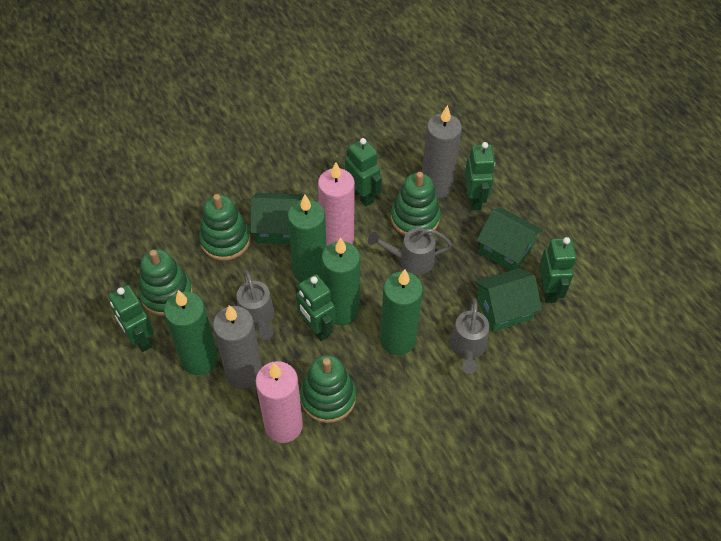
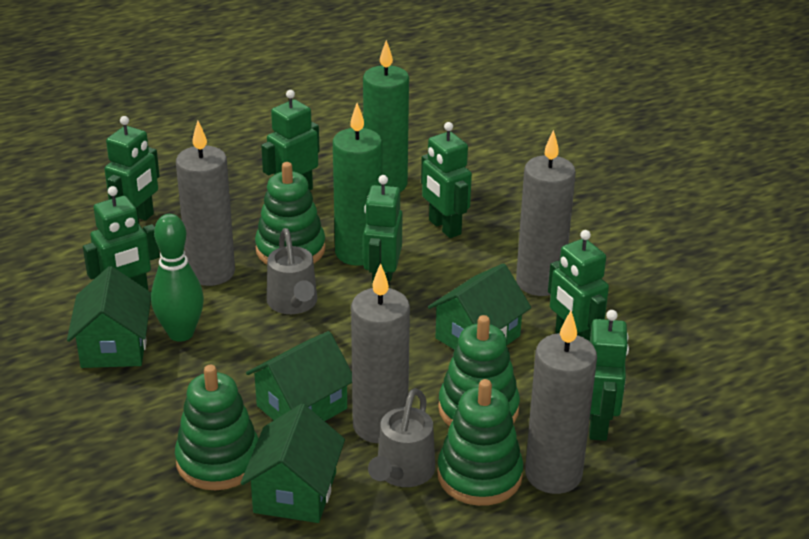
green bowling pin: 0 -> 1
green candle: 4 -> 2
green house: 3 -> 4
green robot: 5 -> 7
grey candle: 2 -> 4
grey watering can: 3 -> 2
pink candle: 2 -> 0

